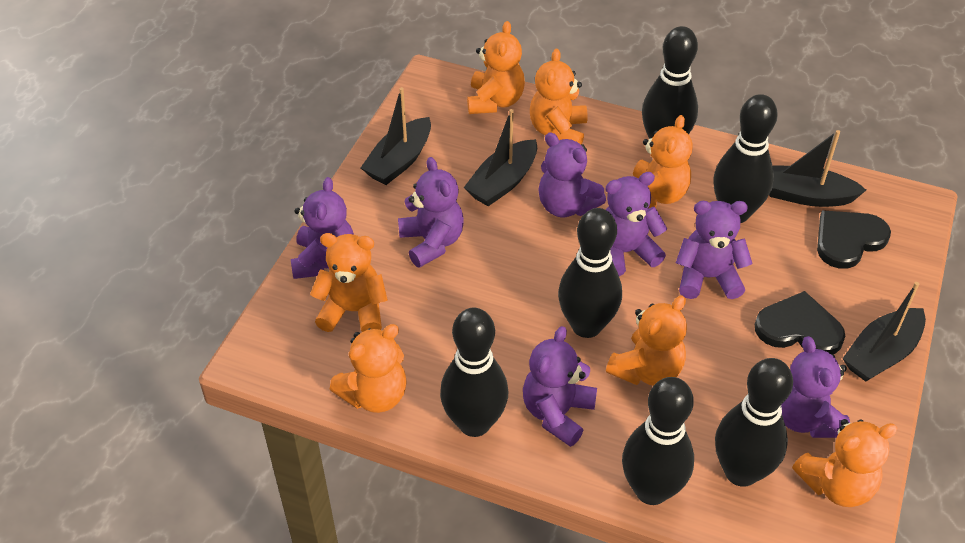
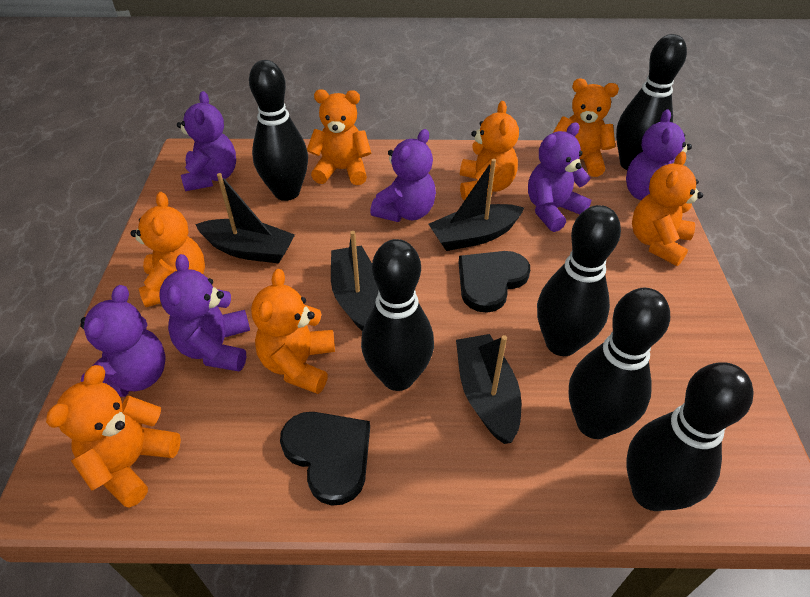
purple teddy bear: 7 -> 6

